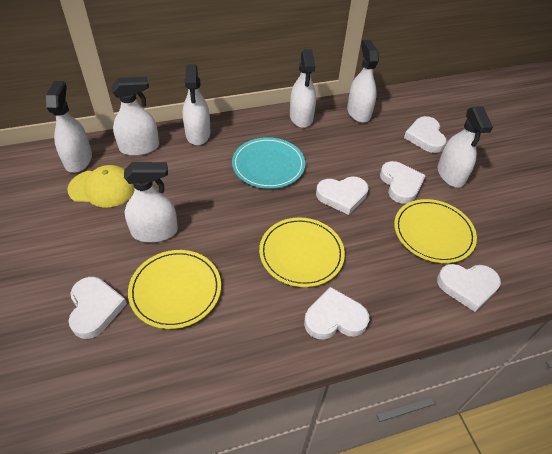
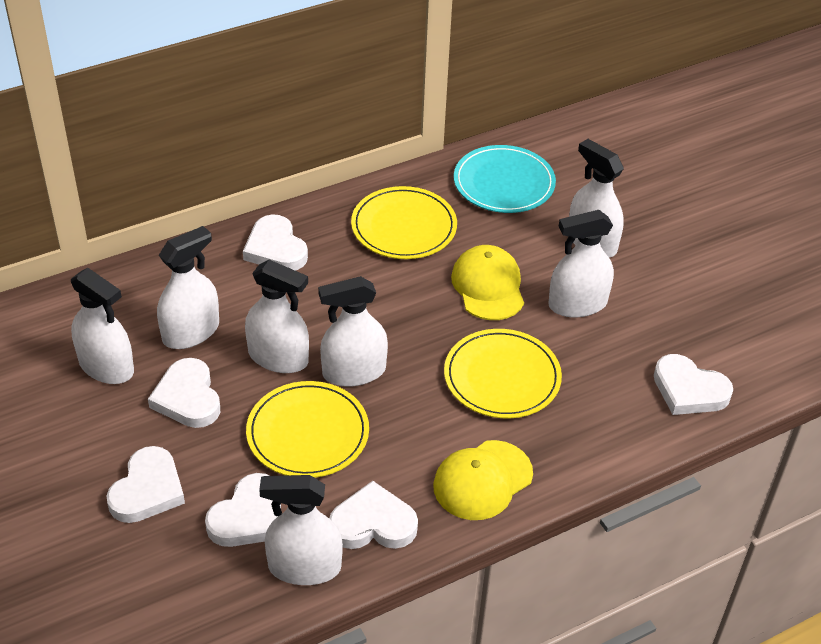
yellow cap: 1 -> 2

